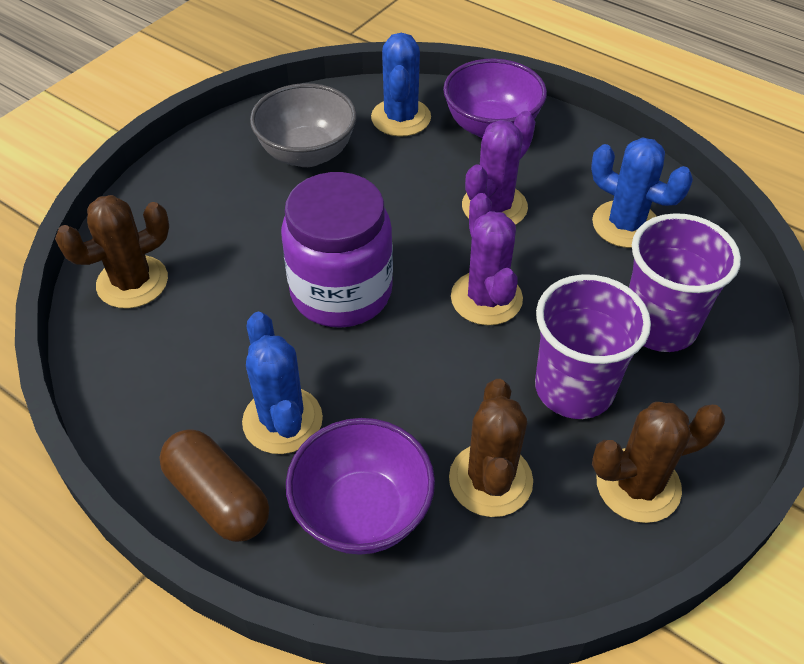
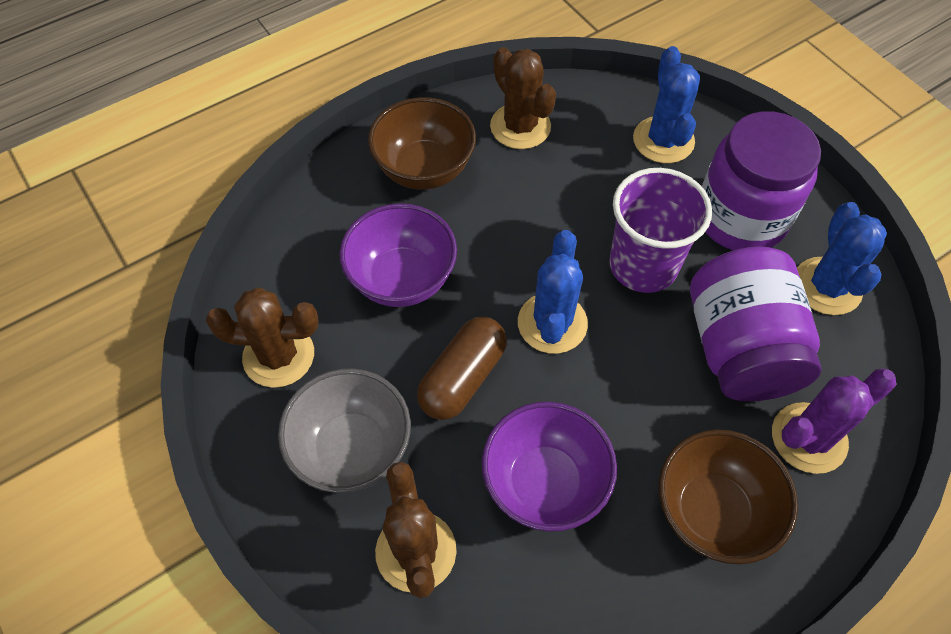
brown bowl: 0 -> 2
purple cactus: 2 -> 1
purple cup: 2 -> 1
purple jar: 1 -> 2

